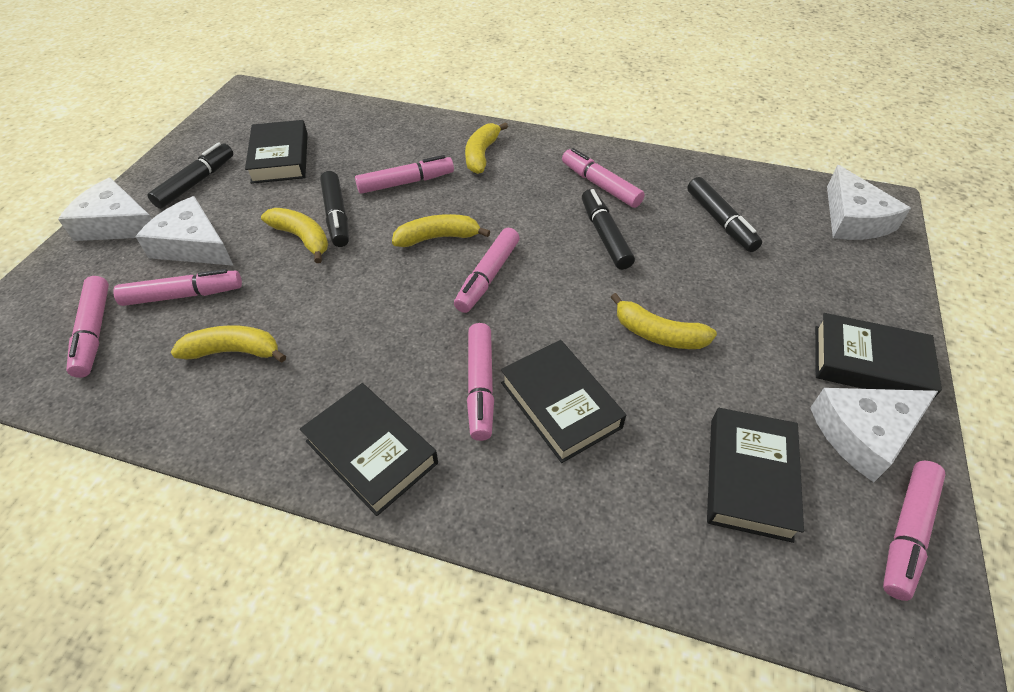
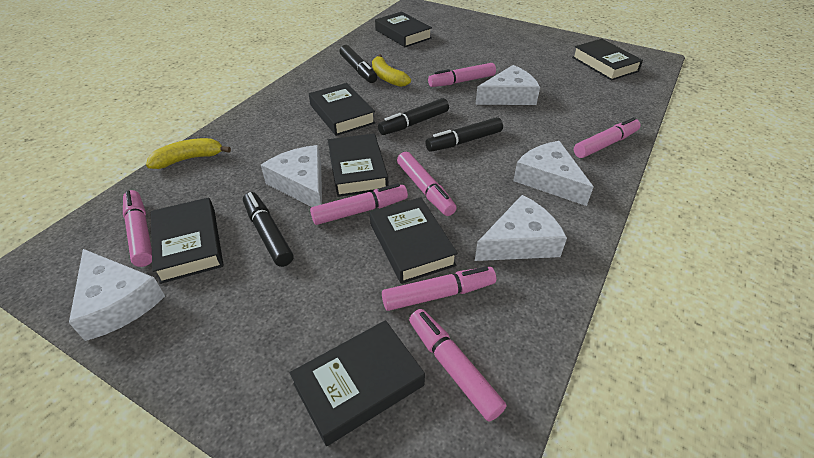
black book: 5 -> 7
white cheese: 4 -> 5
yellow banana: 5 -> 2

